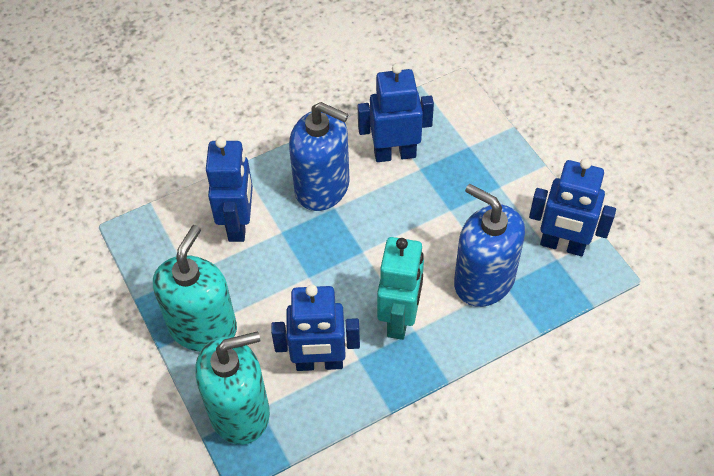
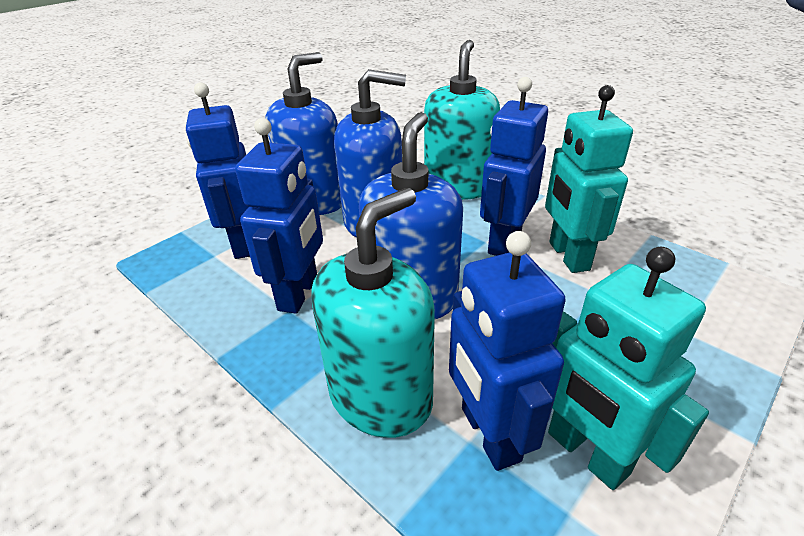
blue soap dispenser: 2 -> 3
turquoise robot: 1 -> 2

